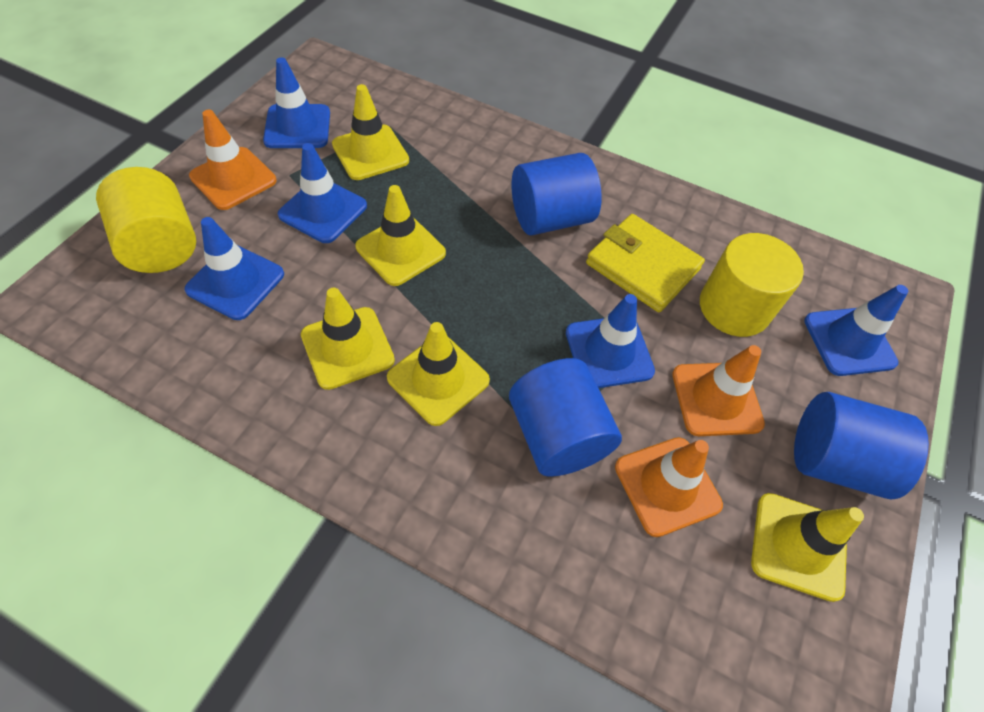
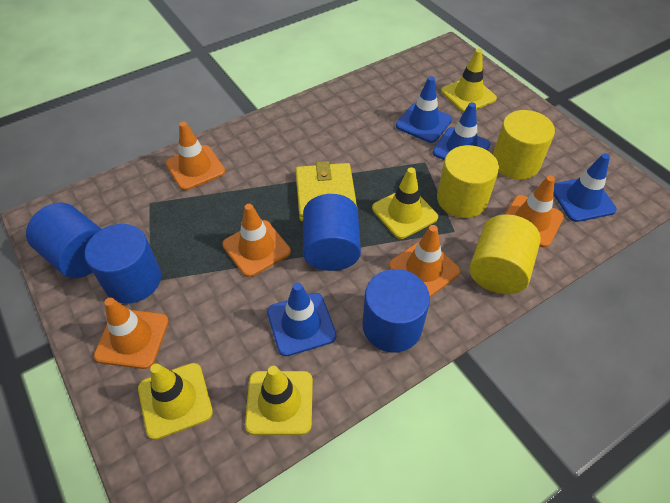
blue cylinder: 3 -> 4
blue traffic cone: 5 -> 4
orange traffic cone: 3 -> 5
yellow cylinder: 2 -> 3
yellow traffic cone: 5 -> 4

